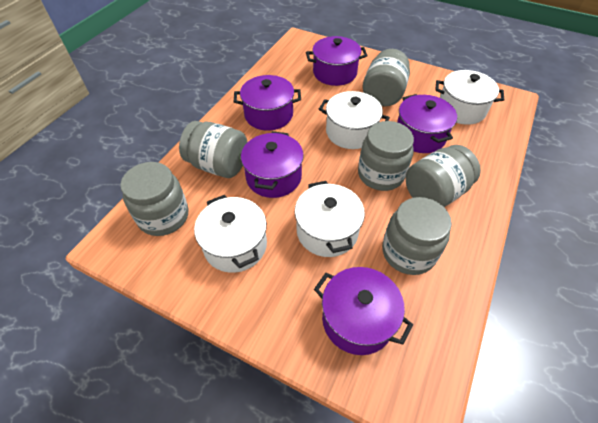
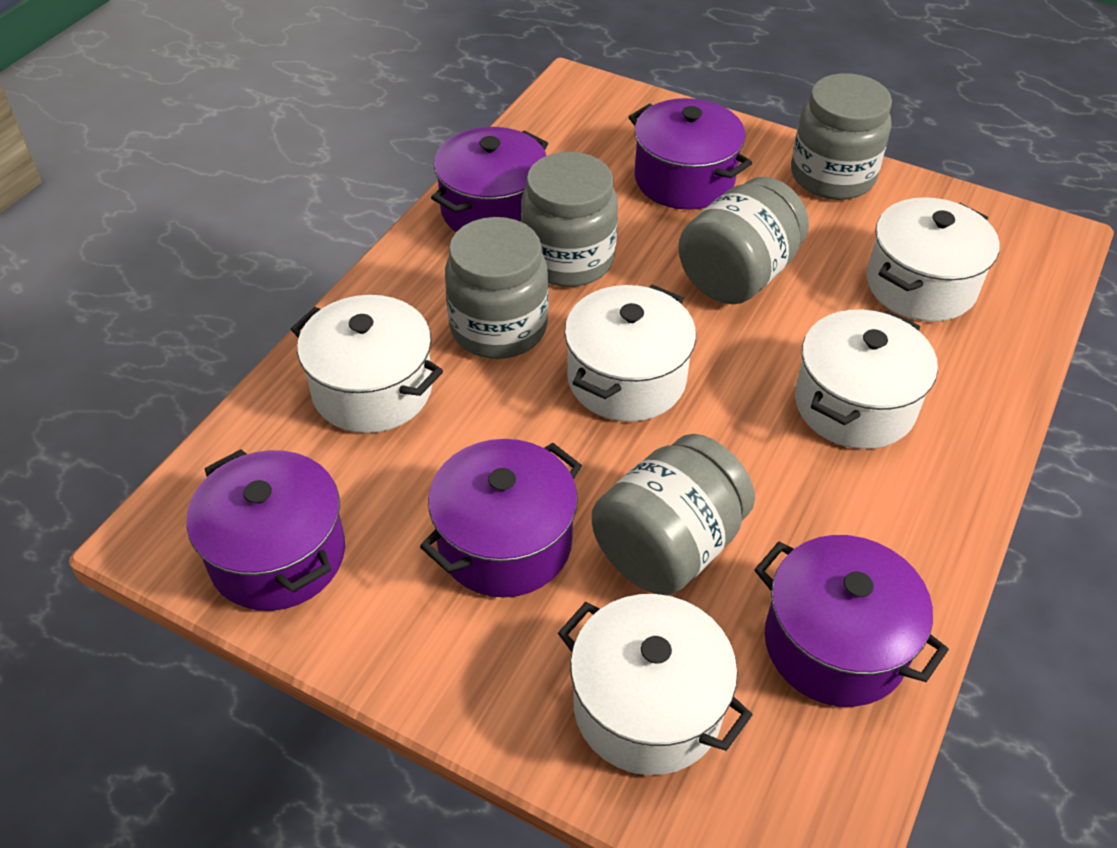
grey jar: 6 -> 5
white pot: 4 -> 5

